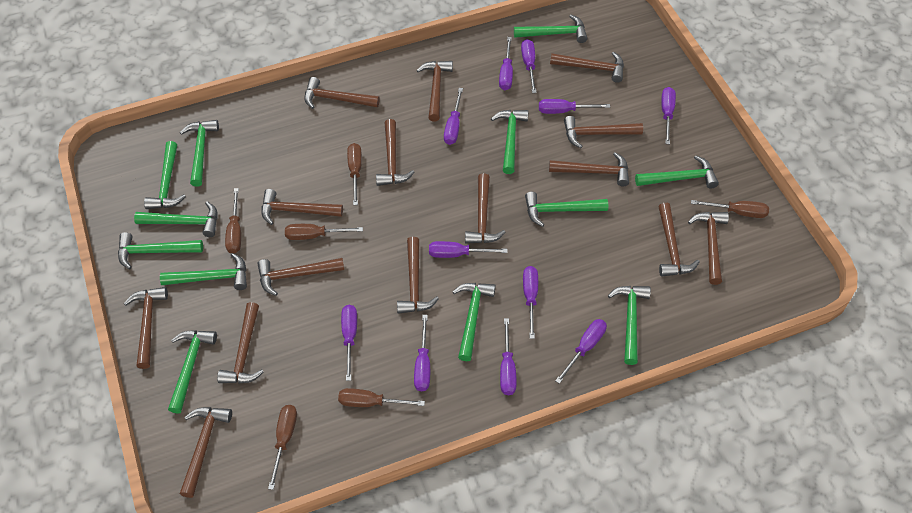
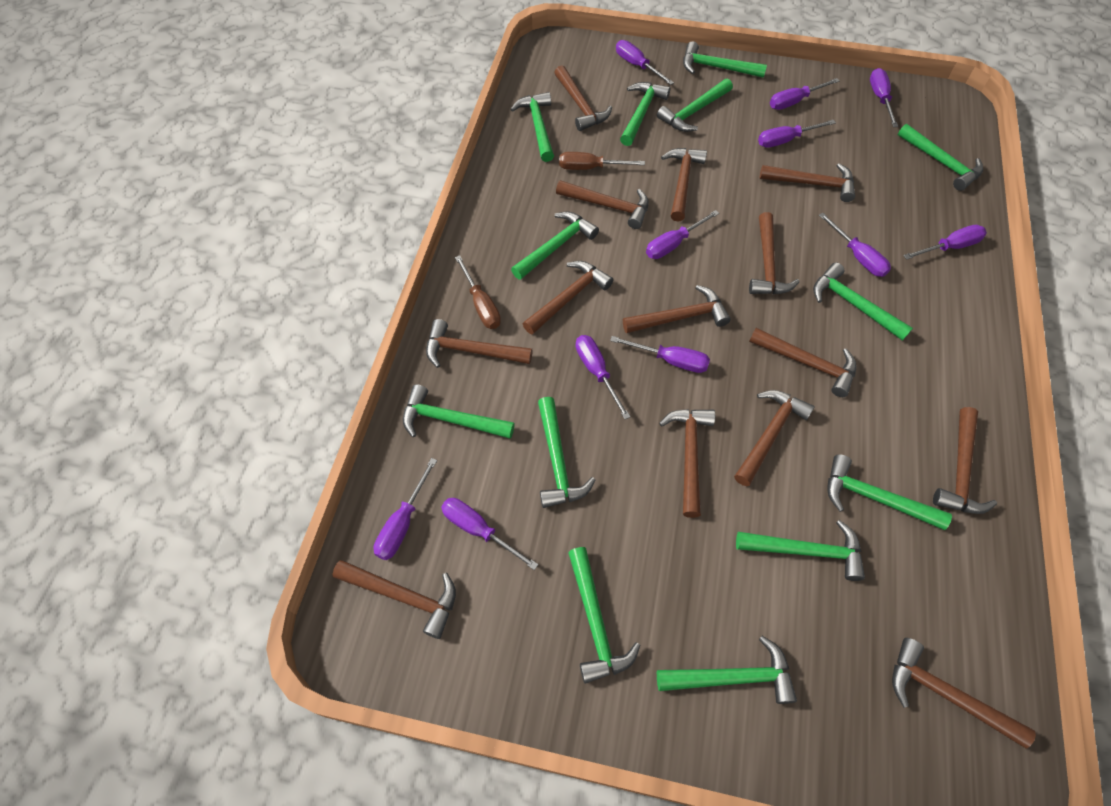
brown hammer: 15 -> 14
brown screwdriver: 6 -> 2
green hammer: 12 -> 13

